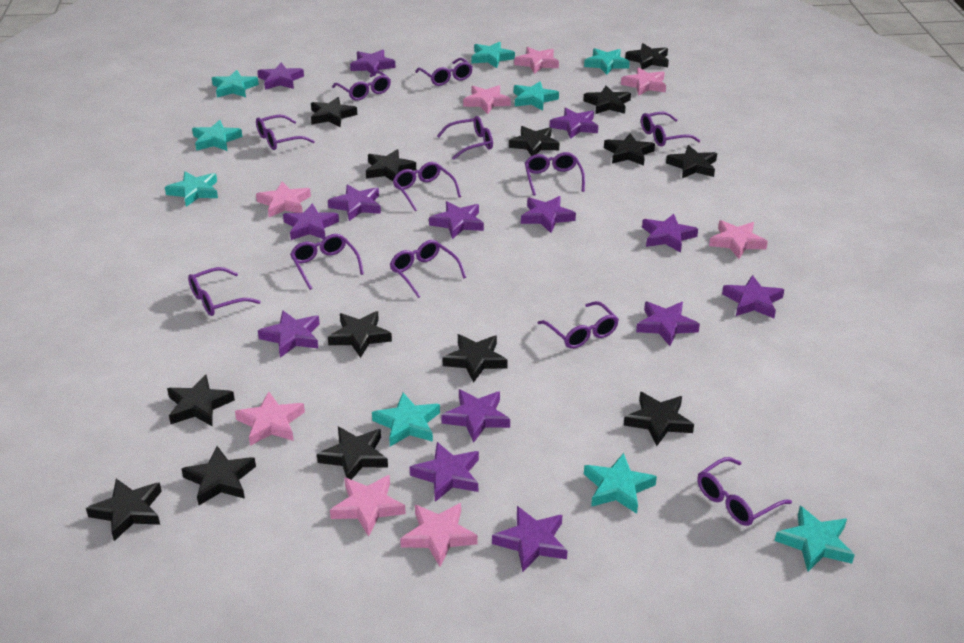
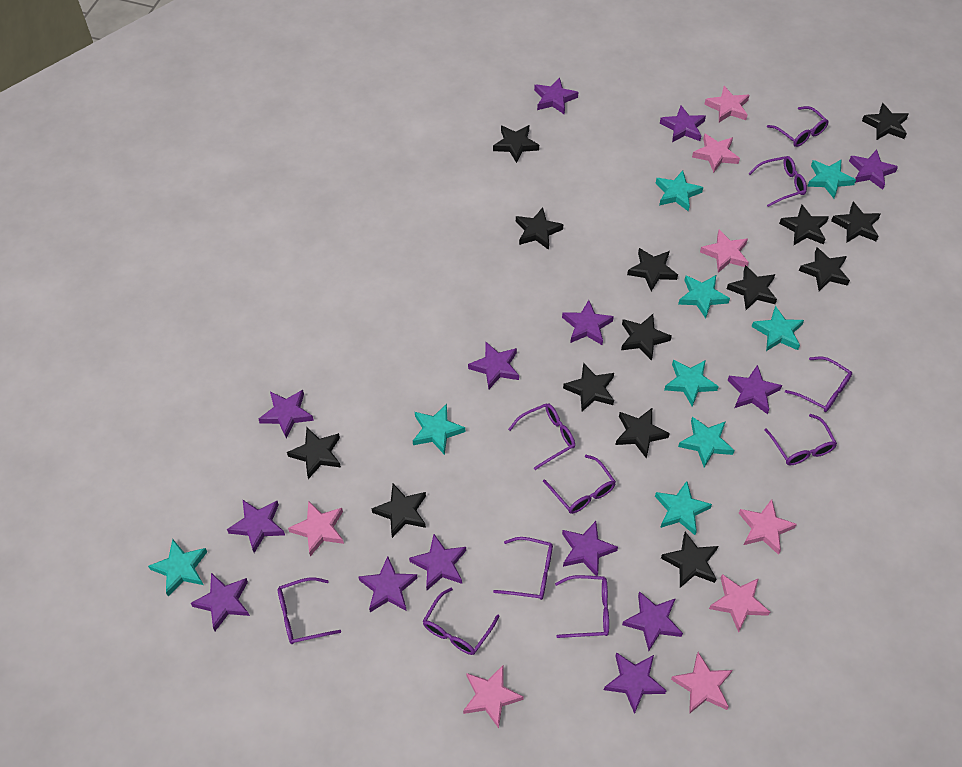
purple glasses: 12 -> 10

